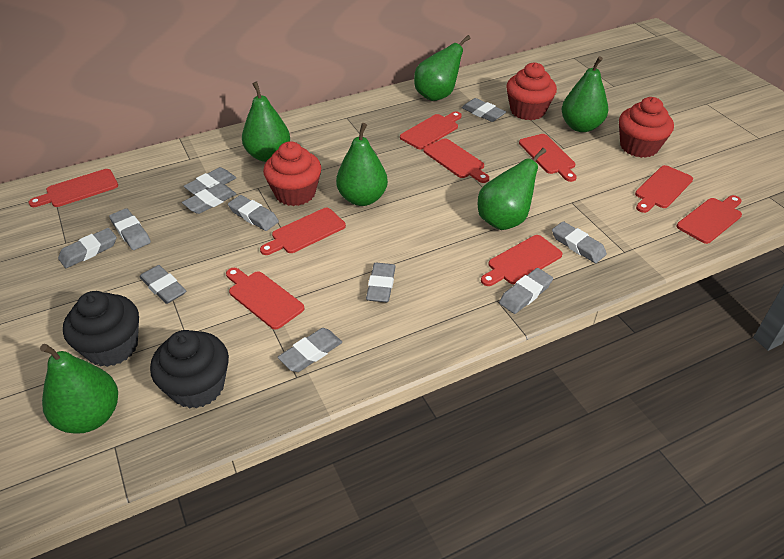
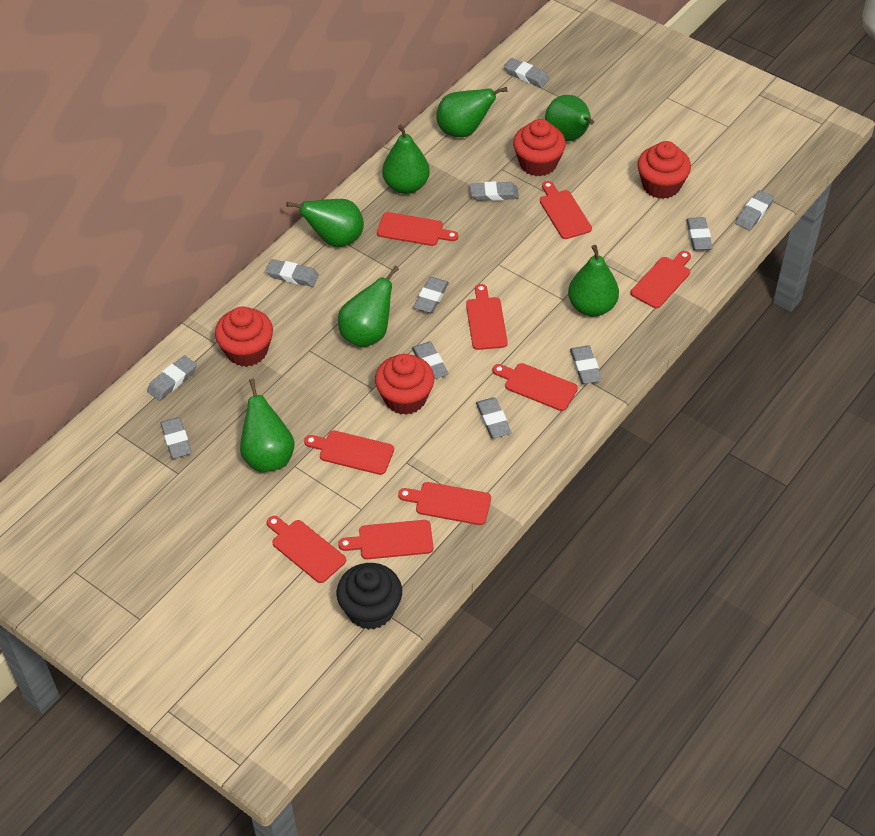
black cupcake: 2 -> 1
green pear: 6 -> 7
red cupcake: 3 -> 4

